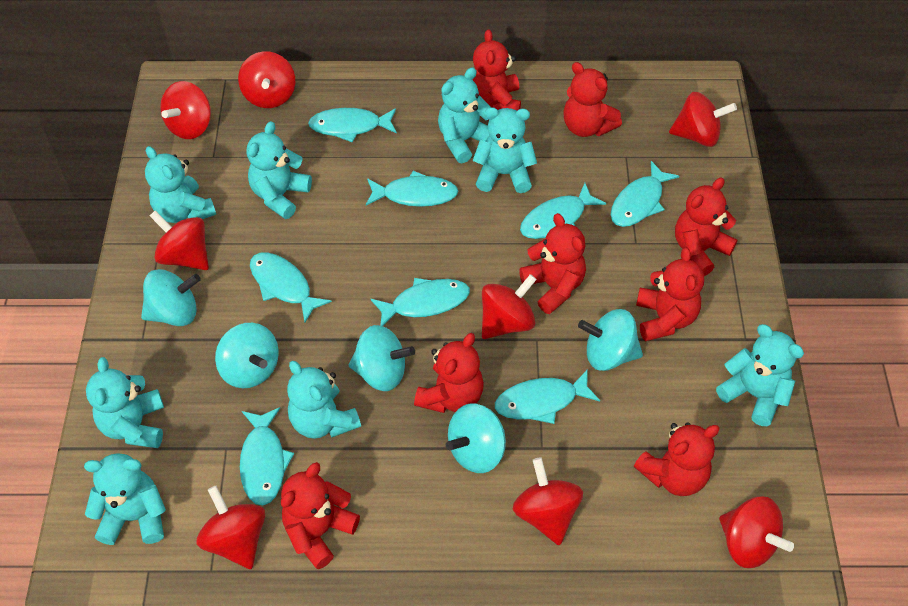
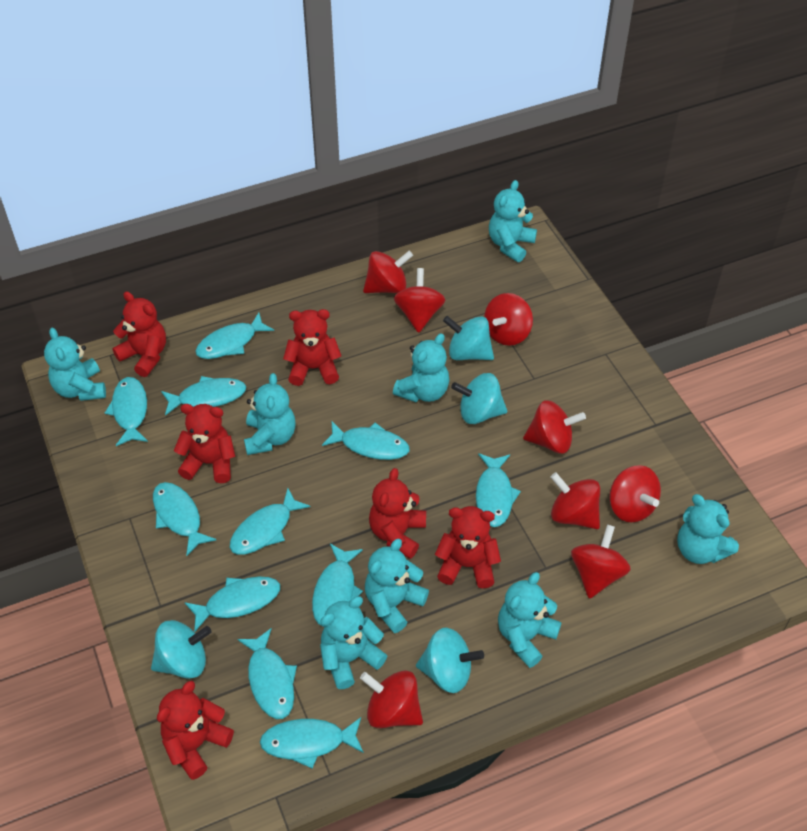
red teddy bear: 8 -> 6
turquoise fish: 8 -> 11
turquoise spinning top: 5 -> 4

